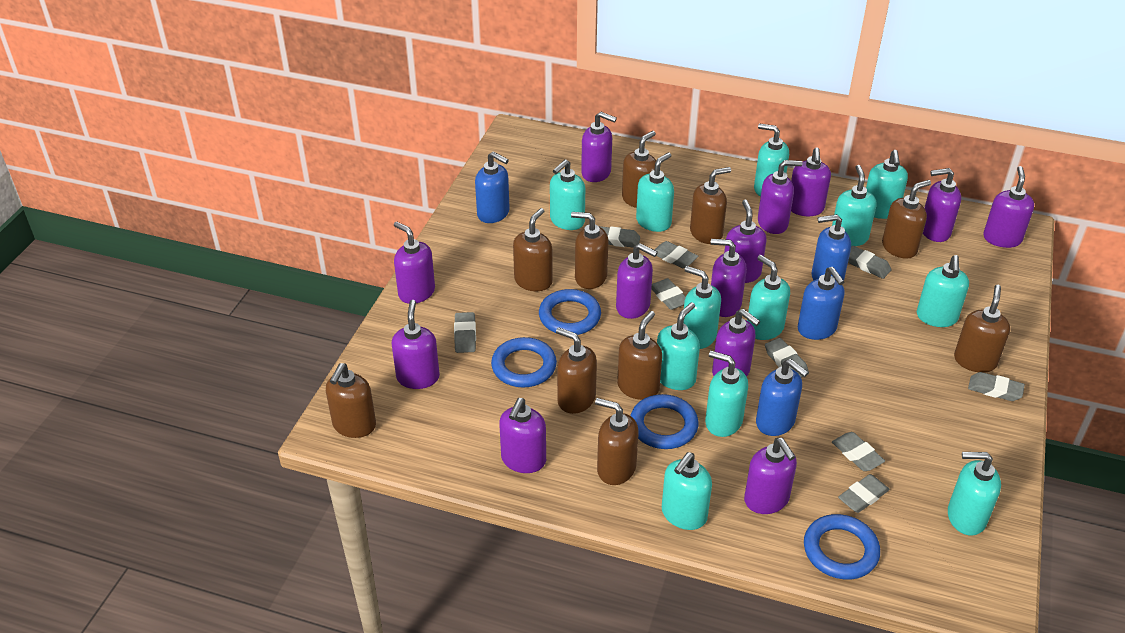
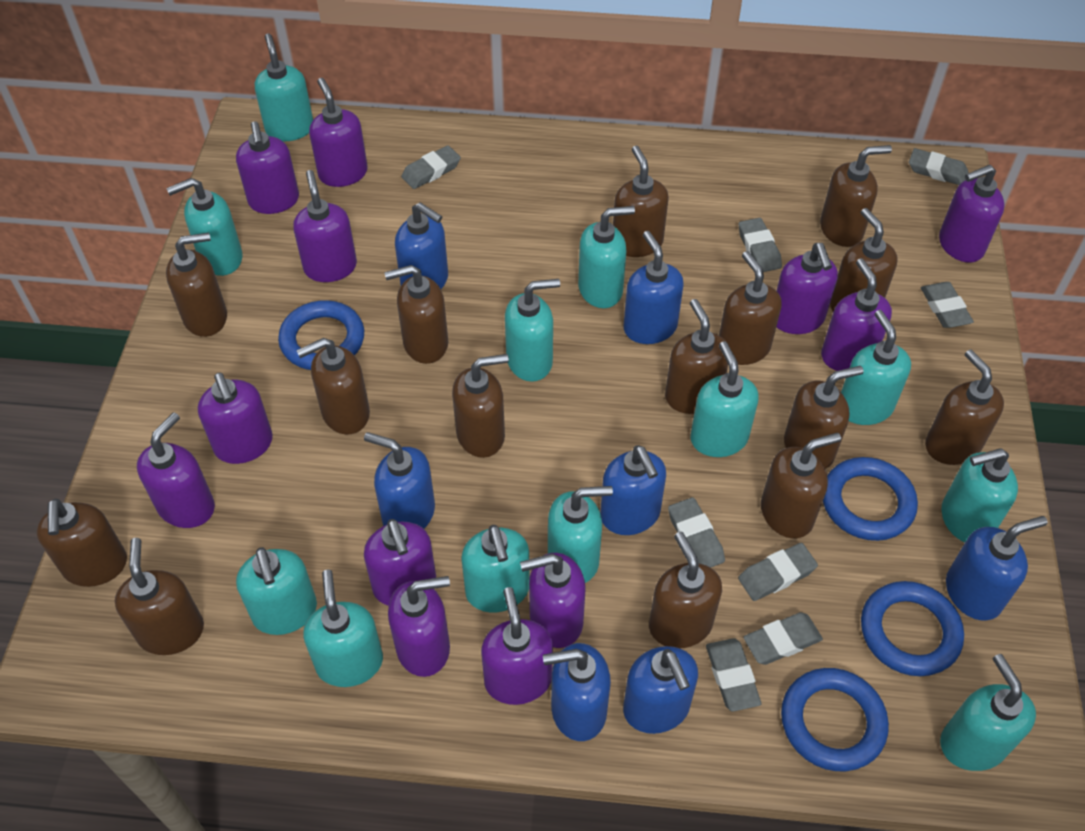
blue soap dispenser: 4 -> 7
brown soap dispenser: 10 -> 15
grey eraser: 9 -> 8
purple soap dispenser: 13 -> 12

